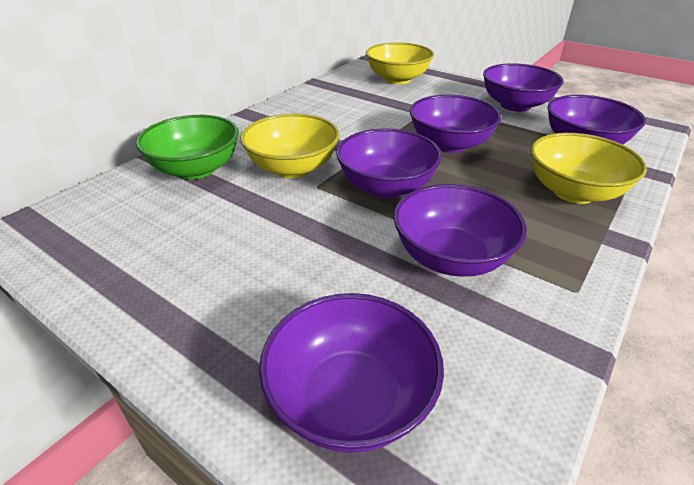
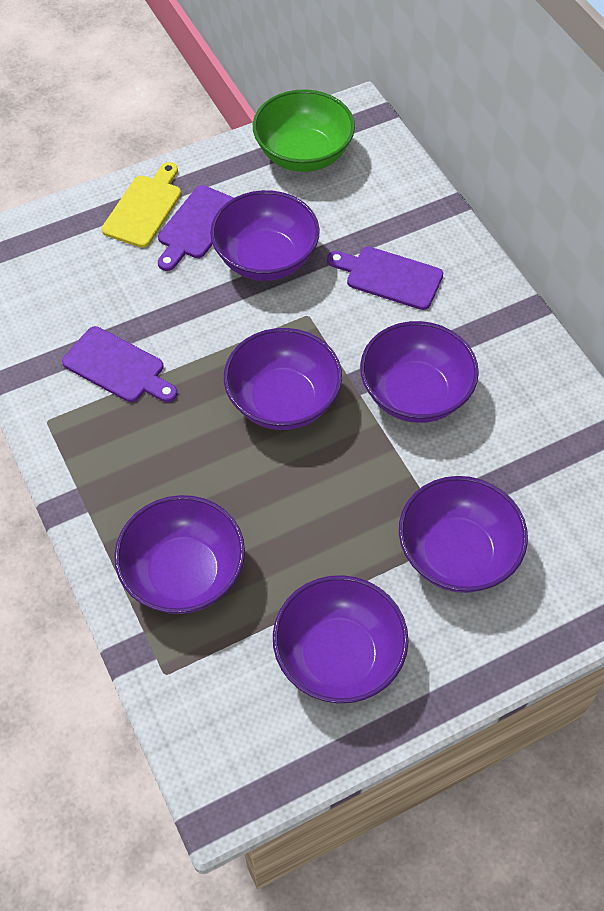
purple cutting board: 0 -> 3
yellow bowl: 3 -> 0
yellow cutting board: 0 -> 1

